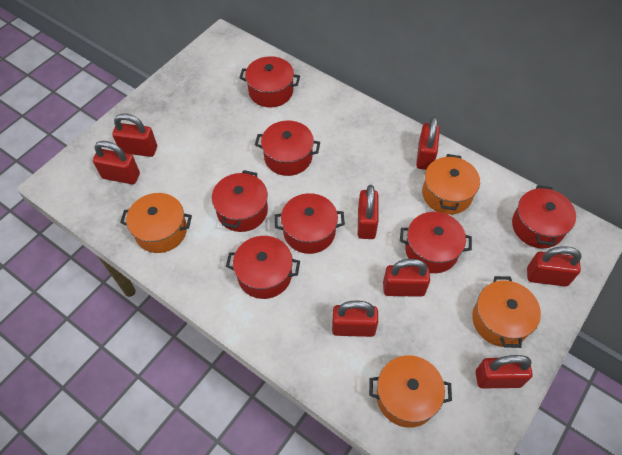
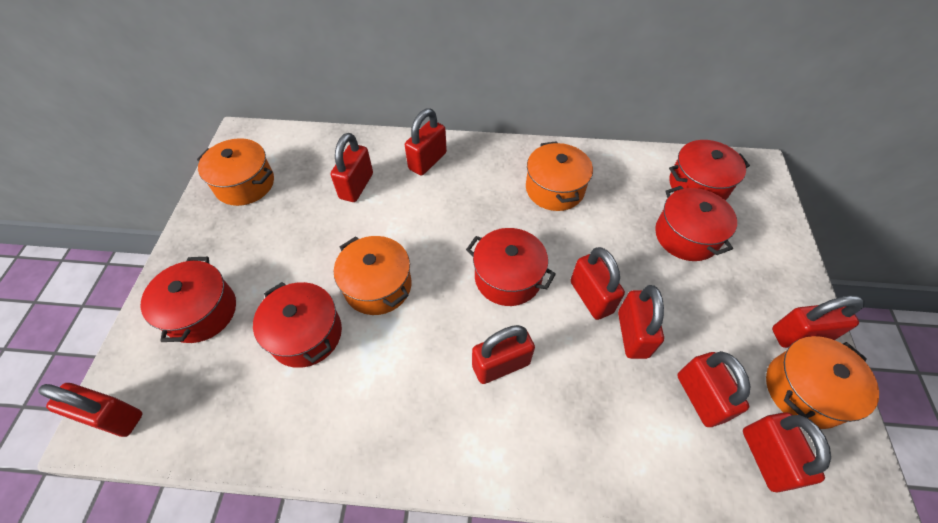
red padlock: 8 -> 9
red pot: 7 -> 5

